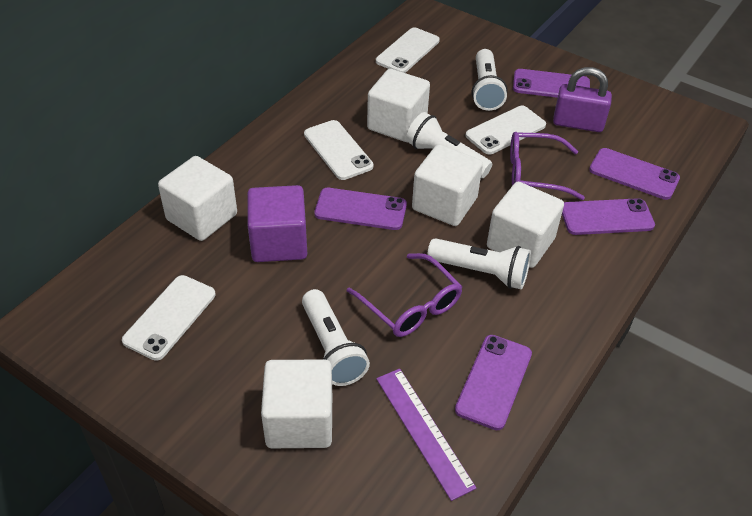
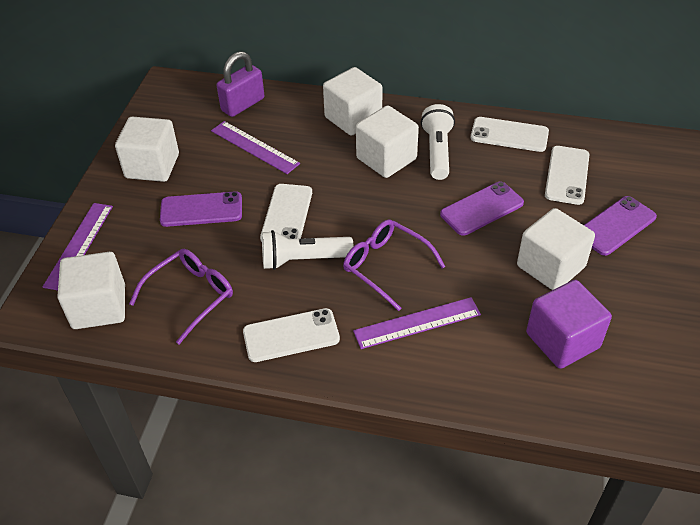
purple phone: 5 -> 3
purple ruler: 1 -> 3
white flashlight: 4 -> 2

